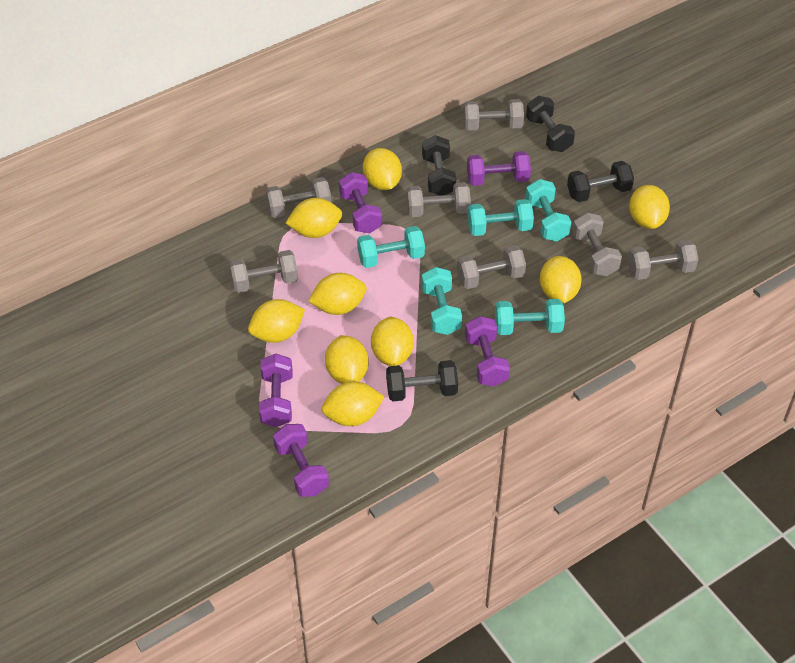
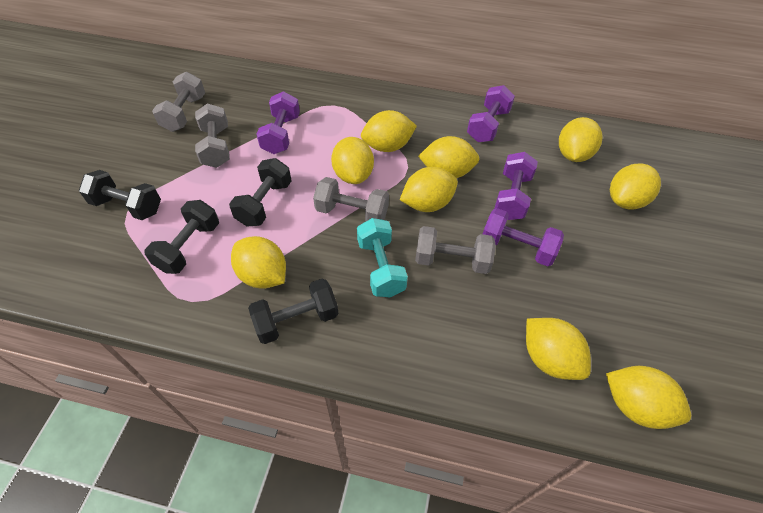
grey dumbbell: 7 -> 4
purple dumbbell: 5 -> 4
turquoise dumbbell: 5 -> 1

